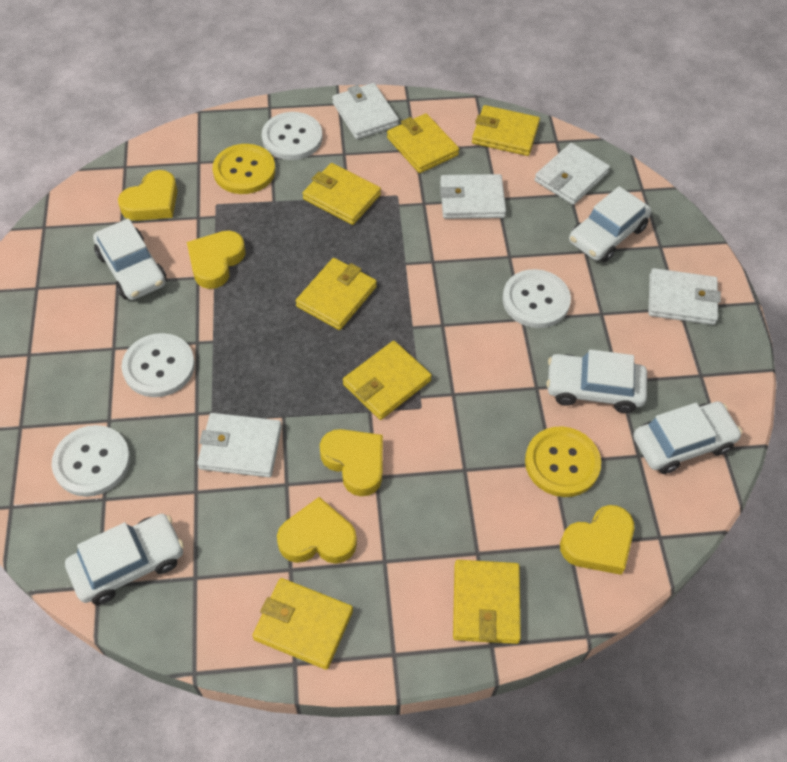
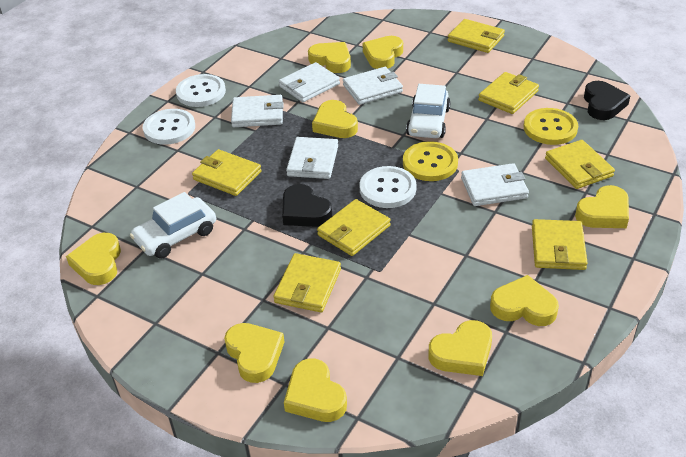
black heart: 0 -> 2
white button: 4 -> 3
white car: 5 -> 2
yellow heart: 5 -> 9

